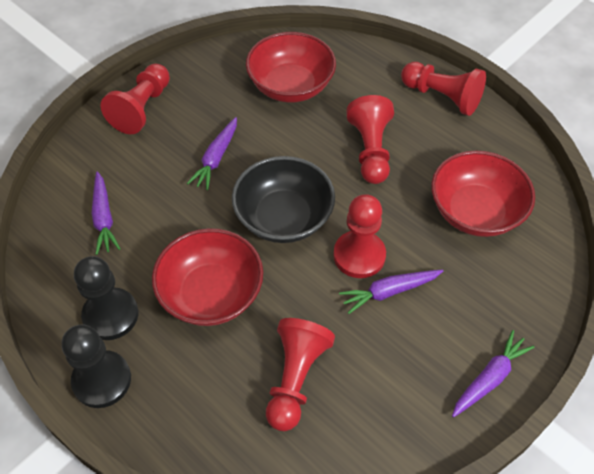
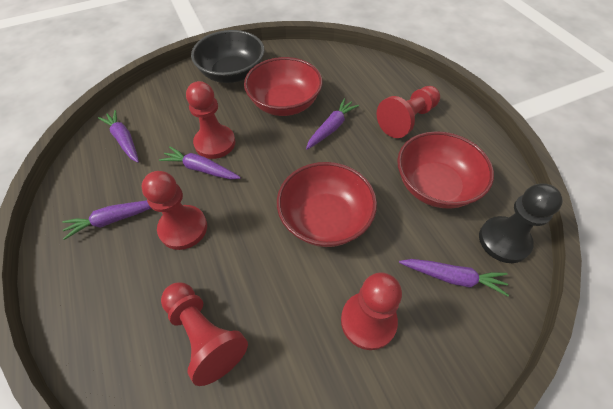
black pawn: 2 -> 1
purple carrot: 4 -> 5

